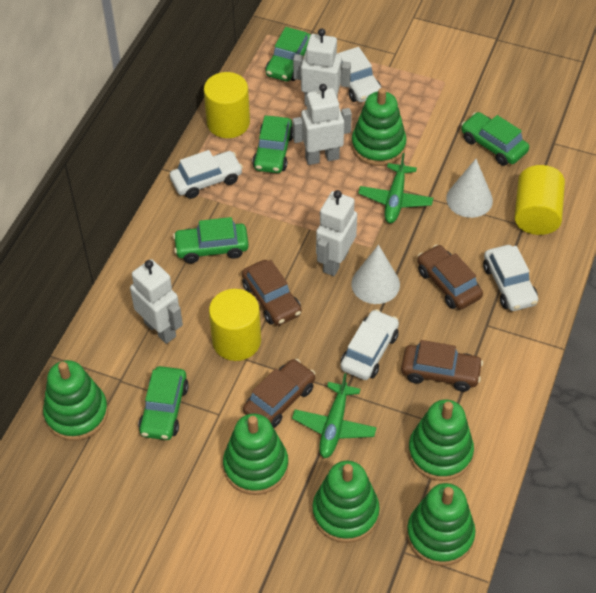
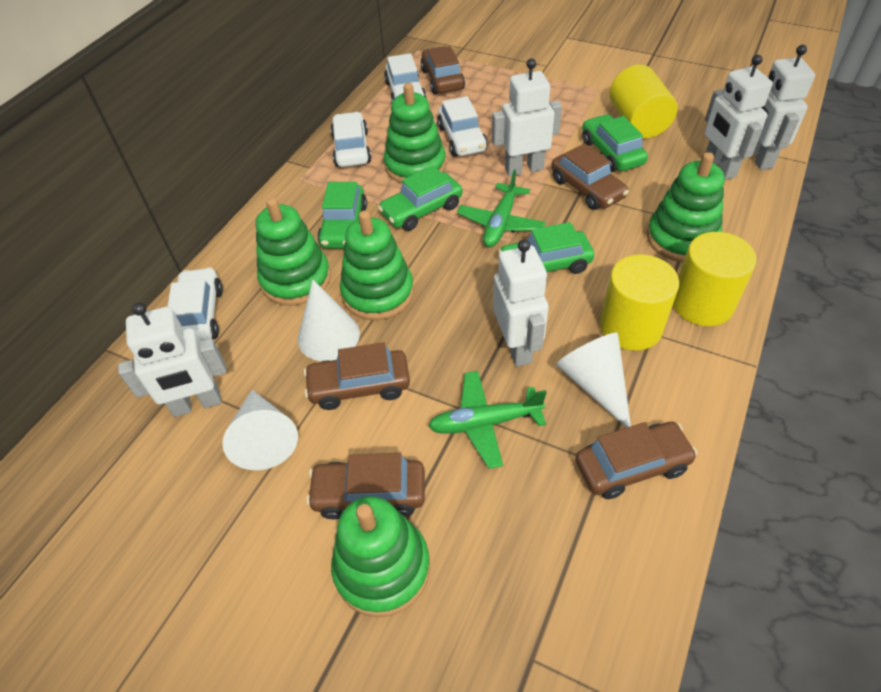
brown car: 4 -> 5
green car: 5 -> 4
green stacking toy: 6 -> 5
white cone: 2 -> 3
white robot: 4 -> 5

